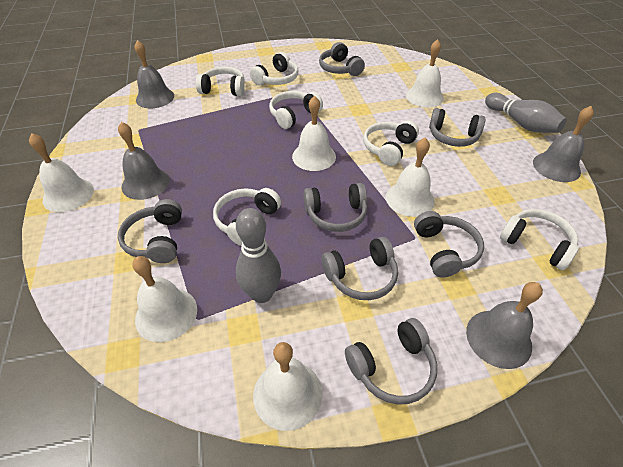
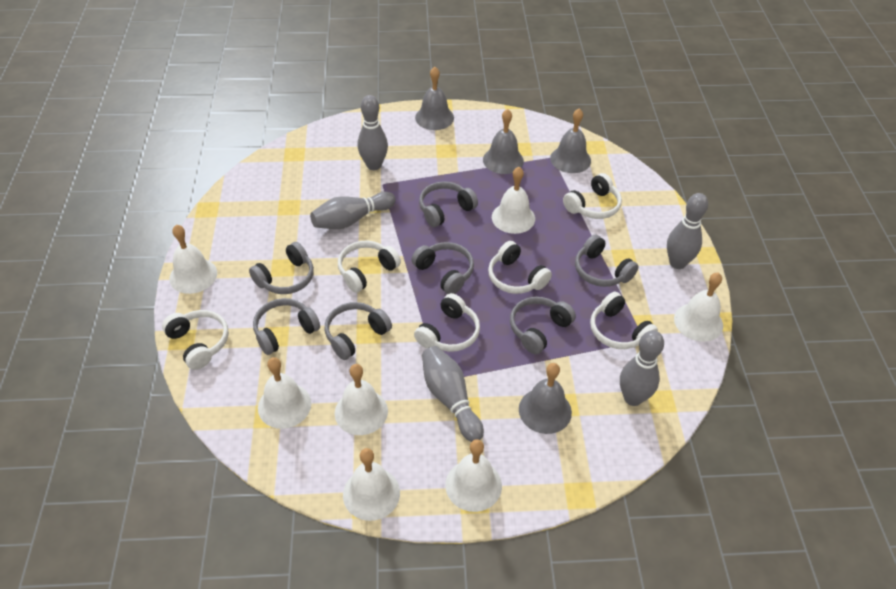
grey bowling pin: 2 -> 5
white bell: 6 -> 7

